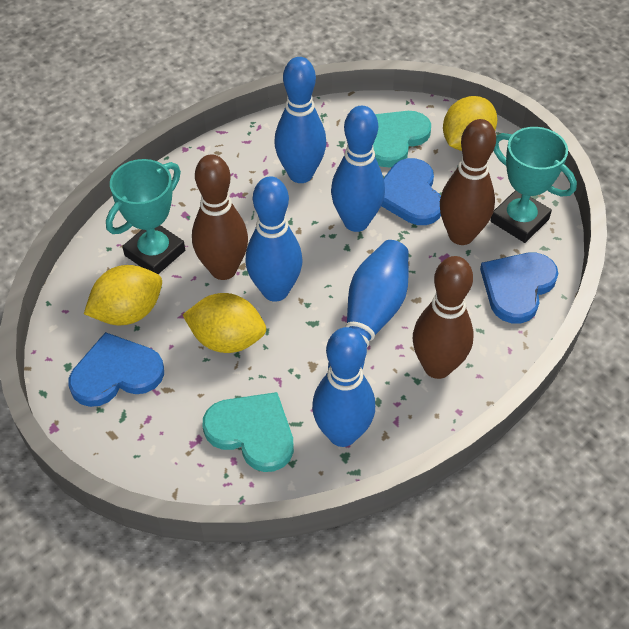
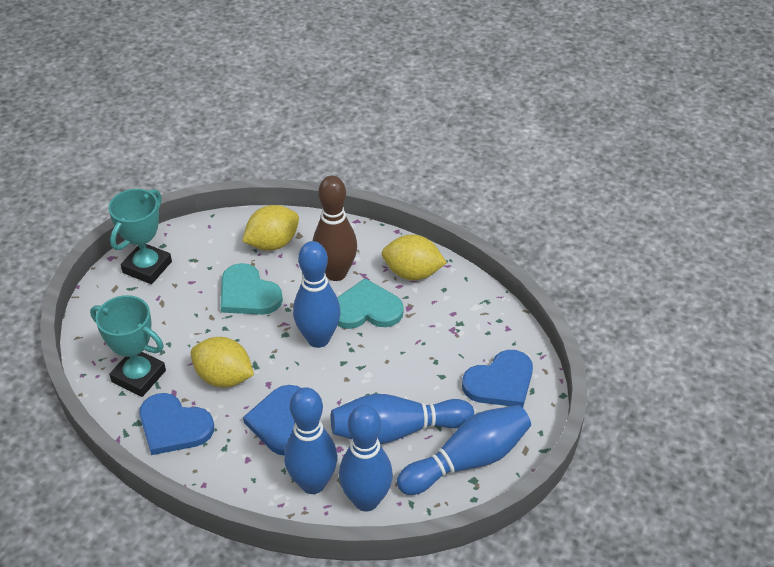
brown bowling pin: 3 -> 1

